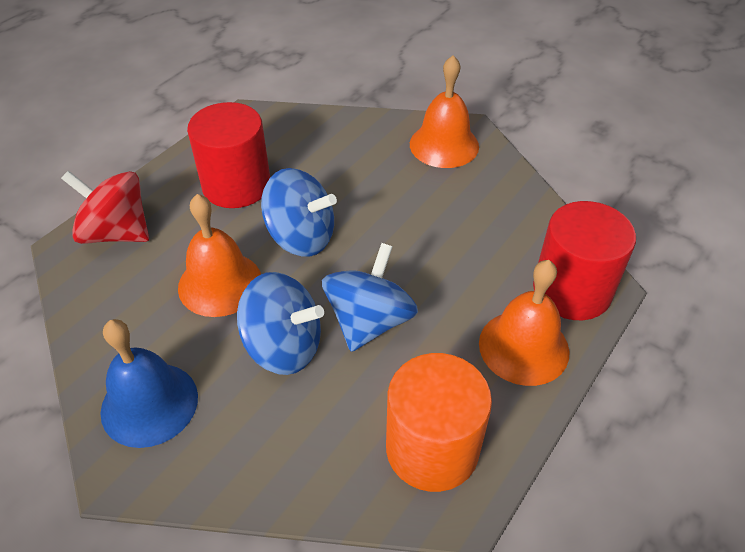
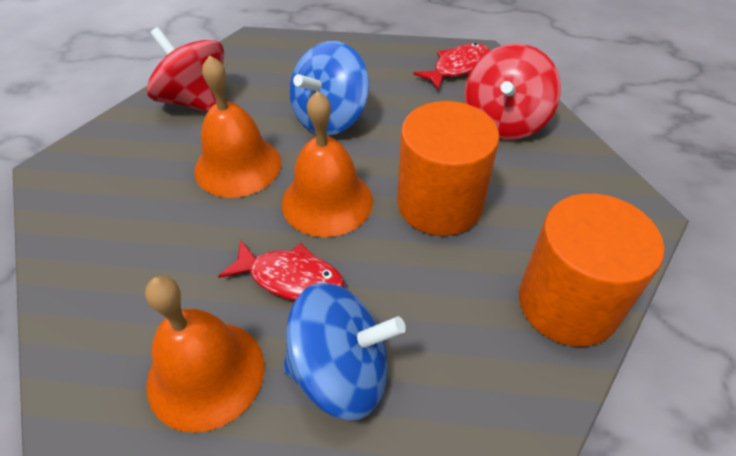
blue bell: 1 -> 0
blue spinning top: 3 -> 2
orange cylinder: 1 -> 2
red cylinder: 2 -> 0
red fish: 0 -> 2
red spinning top: 1 -> 2

